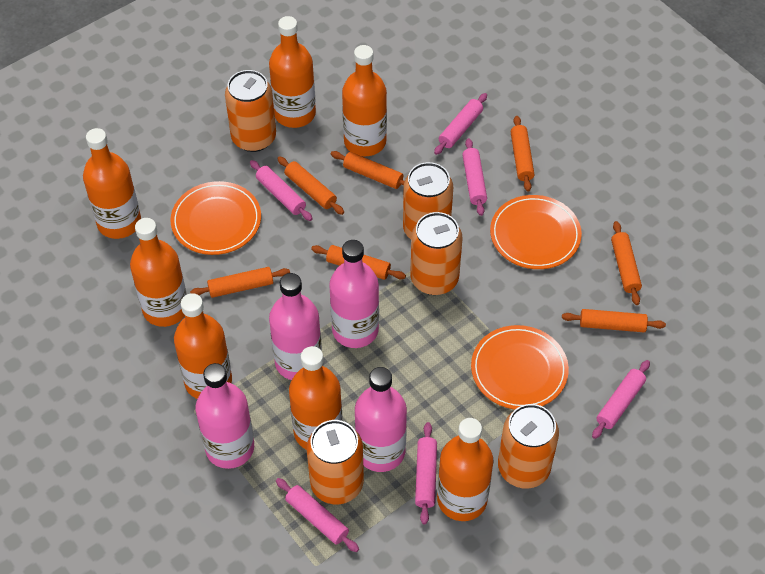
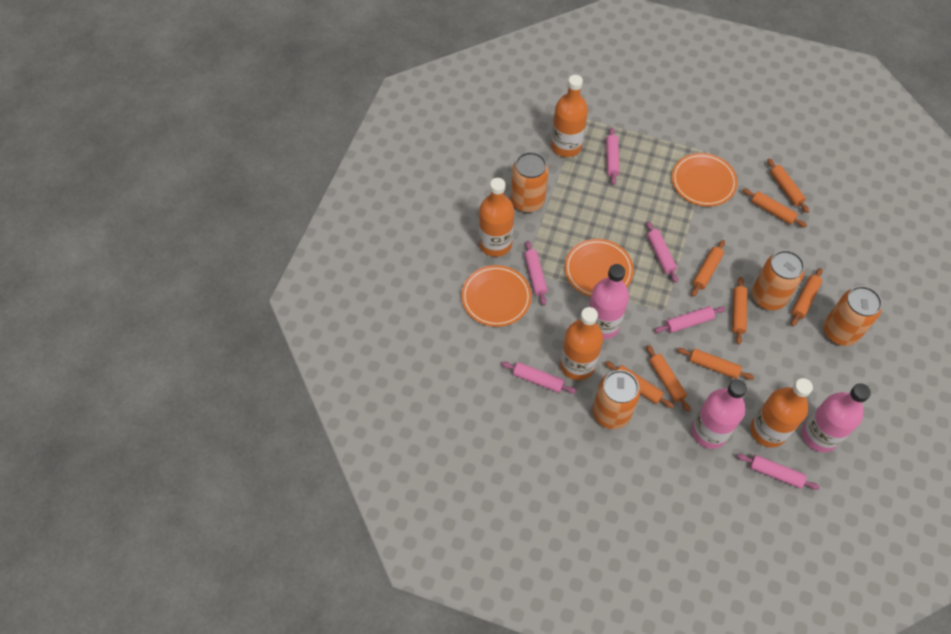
orange bottle: 7 -> 4
orange can: 5 -> 4
orange rolling pin: 7 -> 8
pink bottle: 4 -> 3

